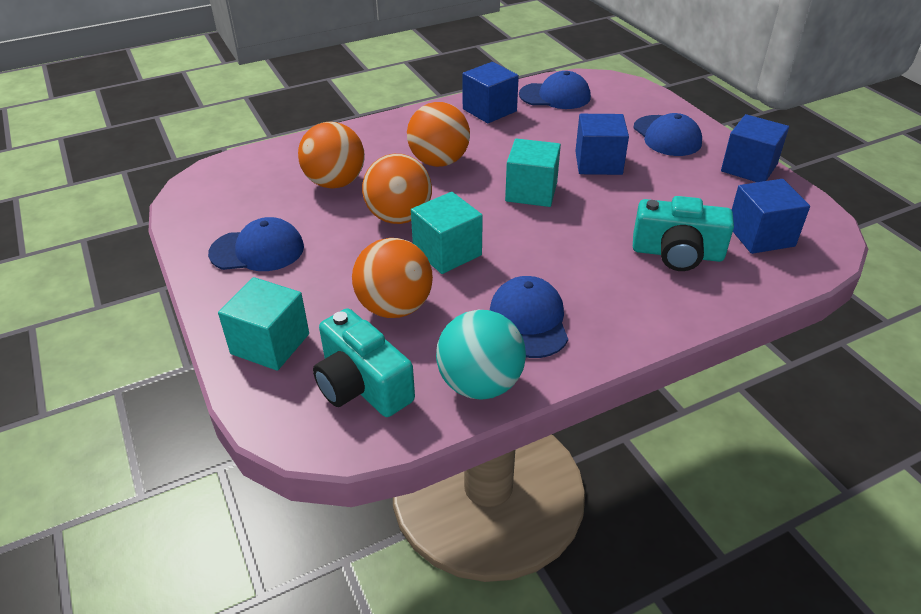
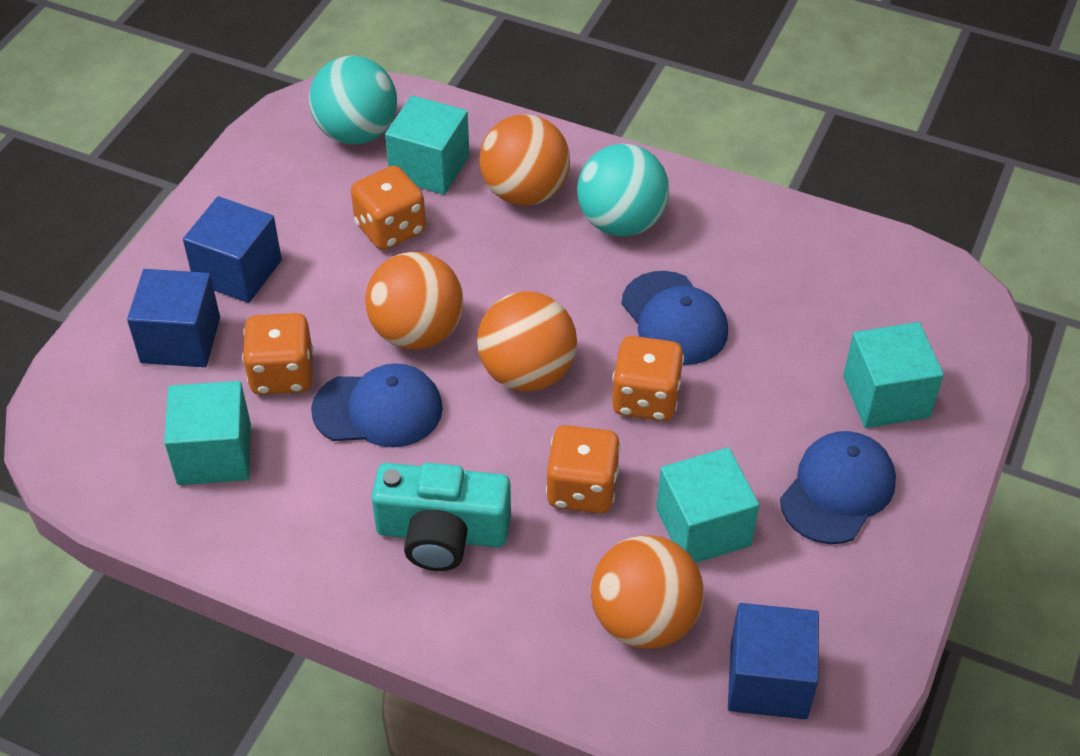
blue cap: 4 -> 3
blue cube: 4 -> 3
orange dice: 0 -> 4
turquoise ball: 1 -> 2
turquoise camera: 2 -> 1
turquoise cube: 3 -> 4

